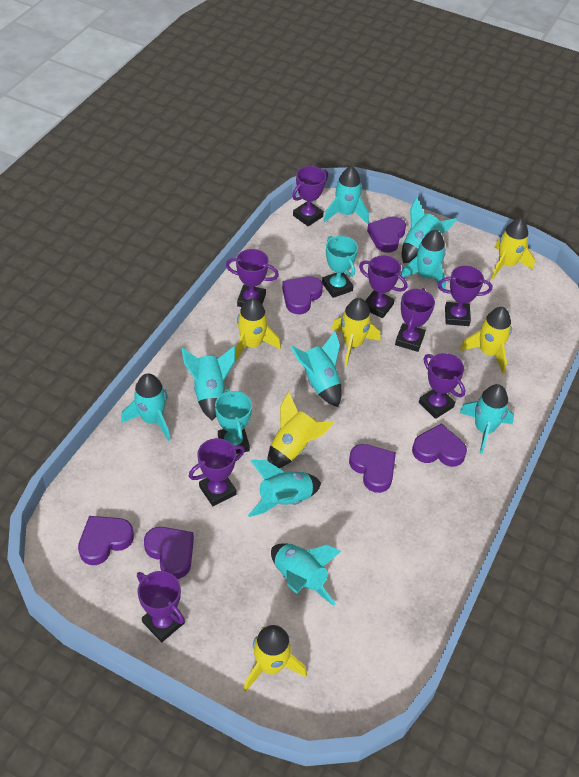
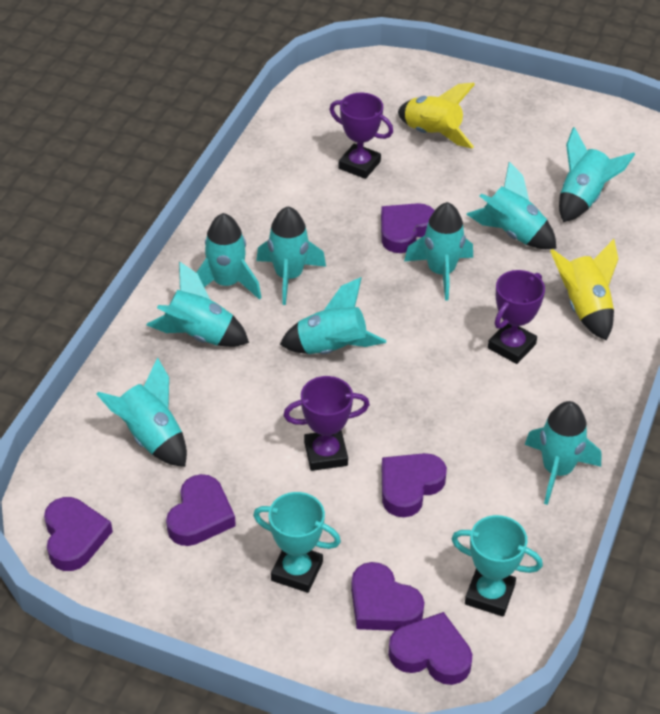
purple trophy: 8 -> 3
yellow rocket: 6 -> 2

